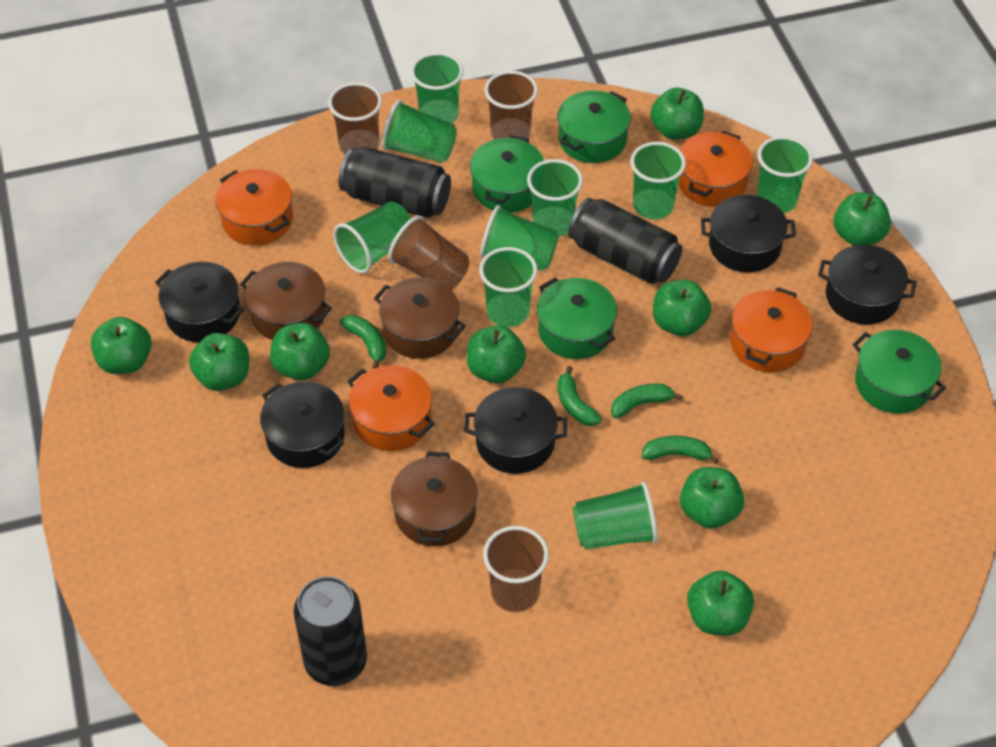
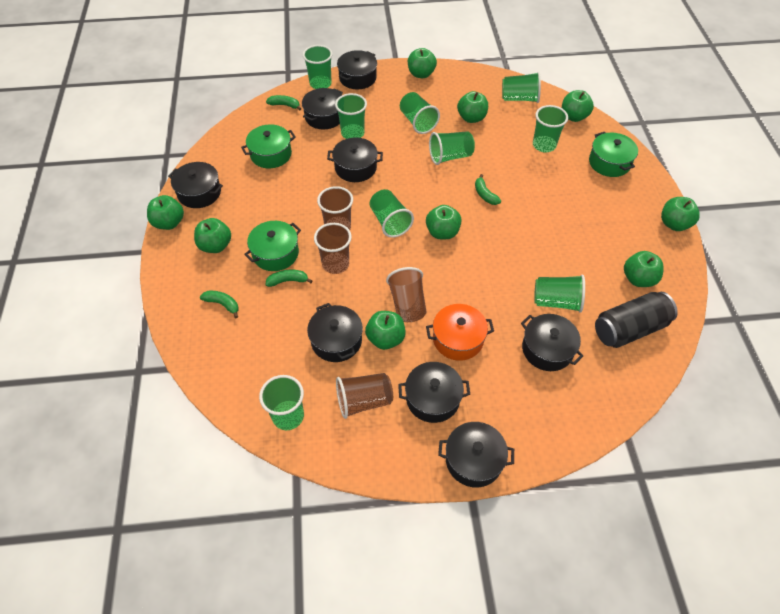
black can: 3 -> 1
black pot: 5 -> 8
brown pot: 3 -> 0
green pot: 4 -> 3
orange pot: 4 -> 1

